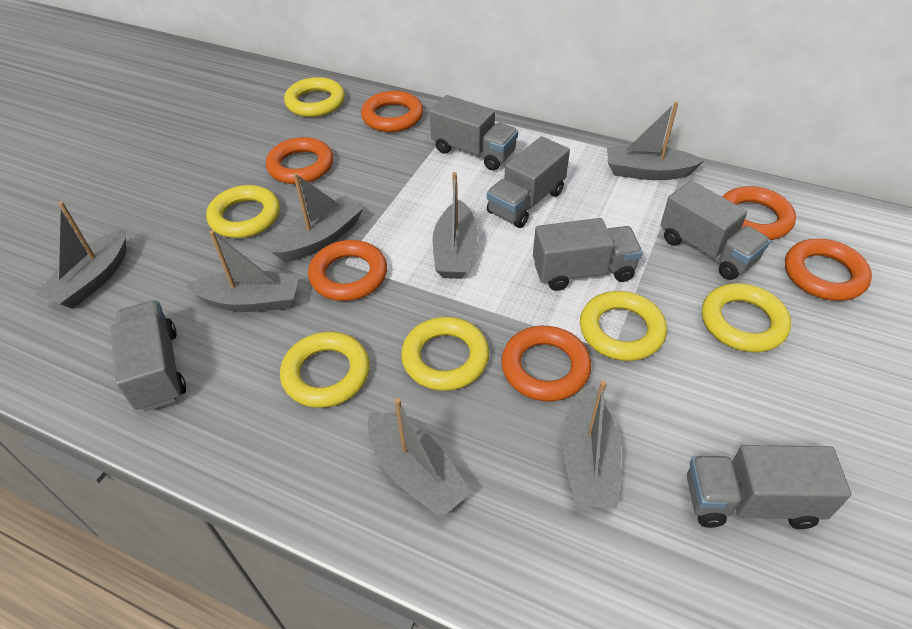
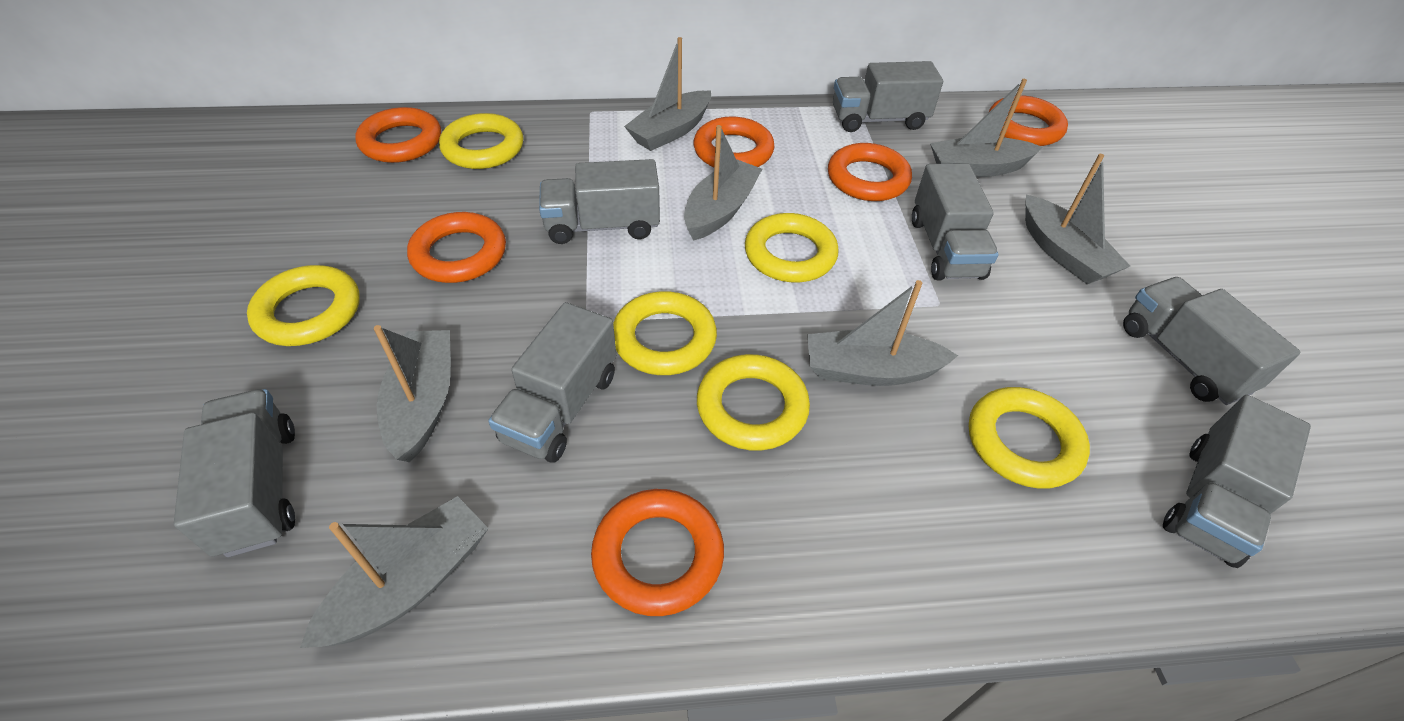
grey truck: 6 -> 7

